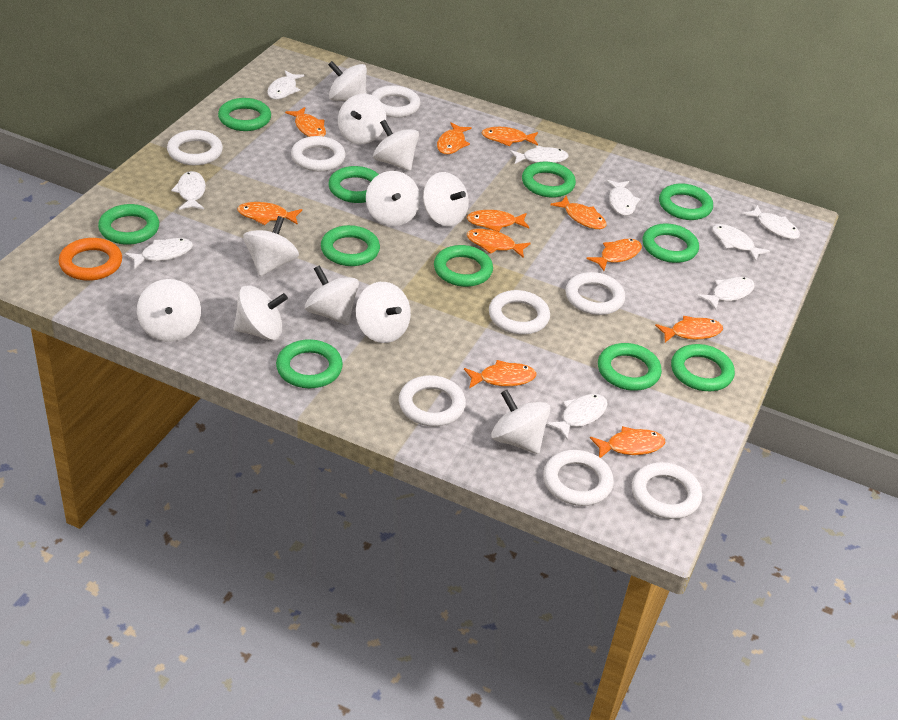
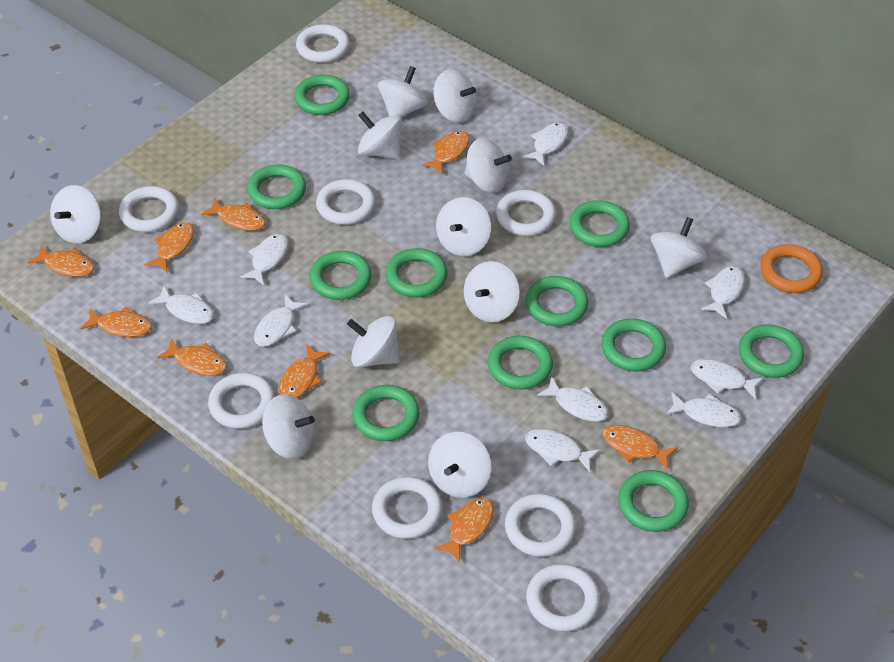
orange fish: 11 -> 9

